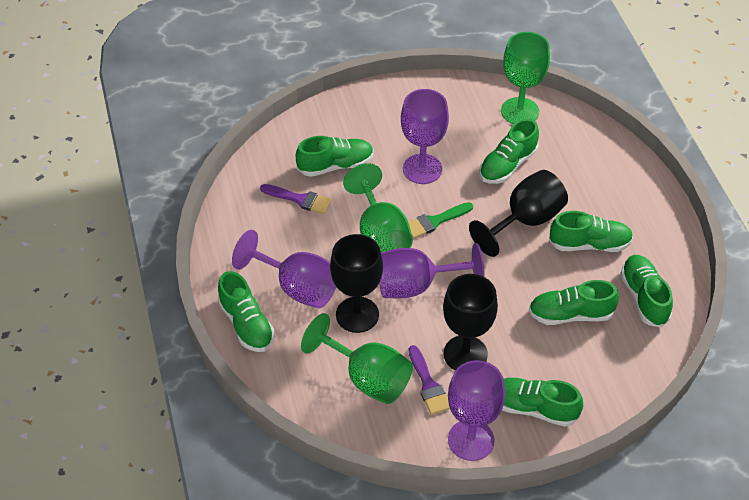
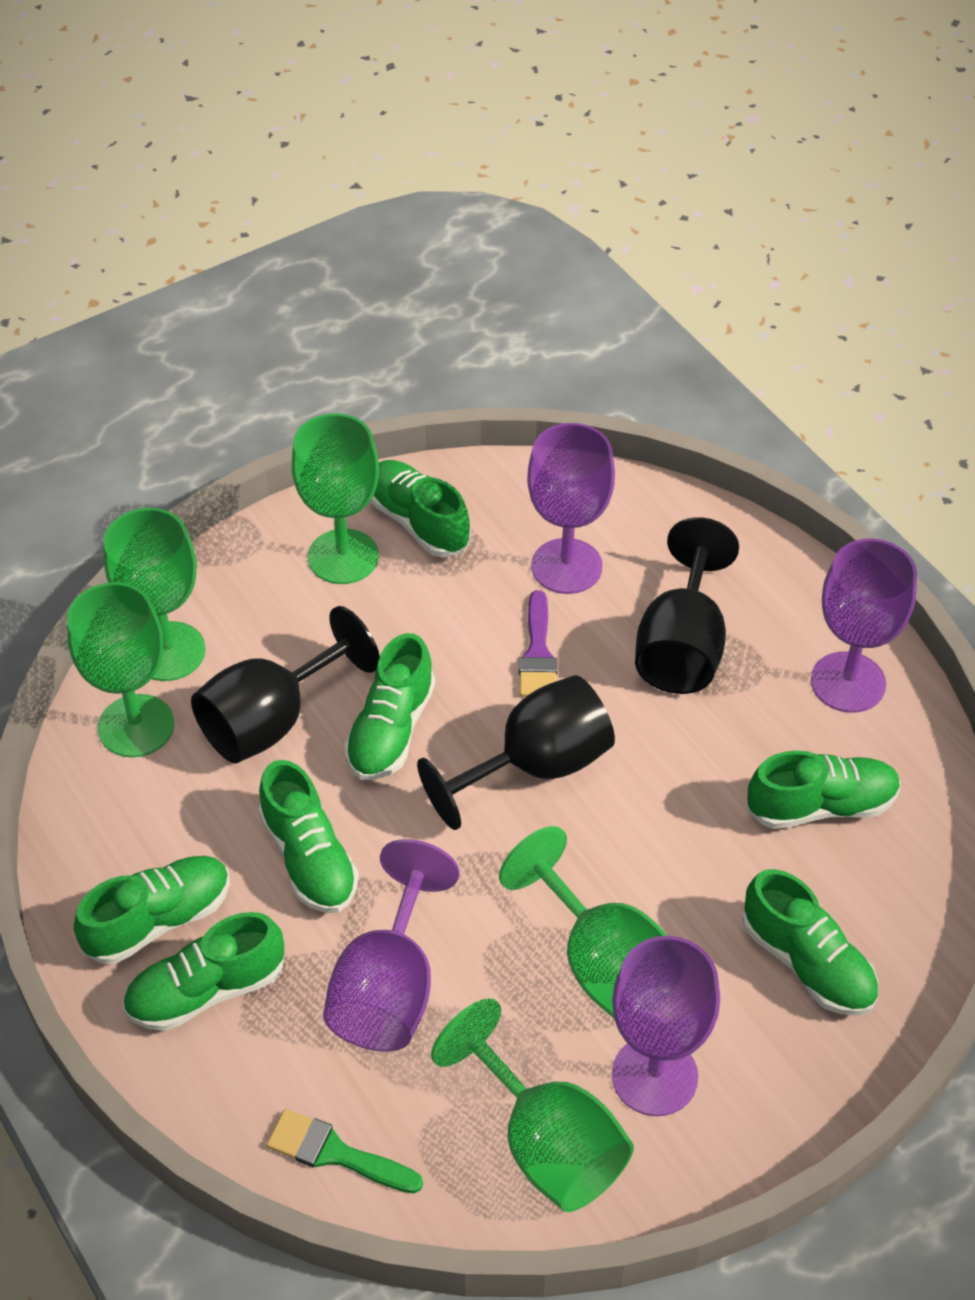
green goblet: 3 -> 5
purple brush: 2 -> 1

